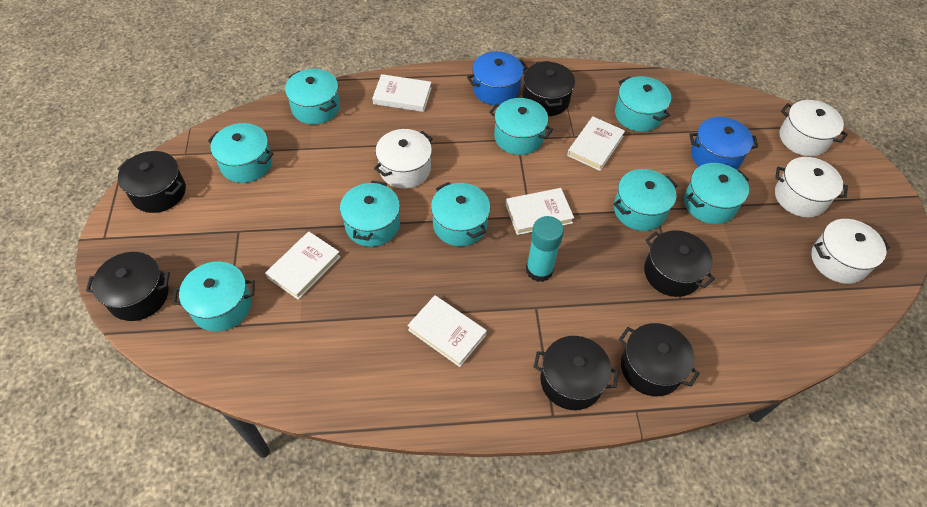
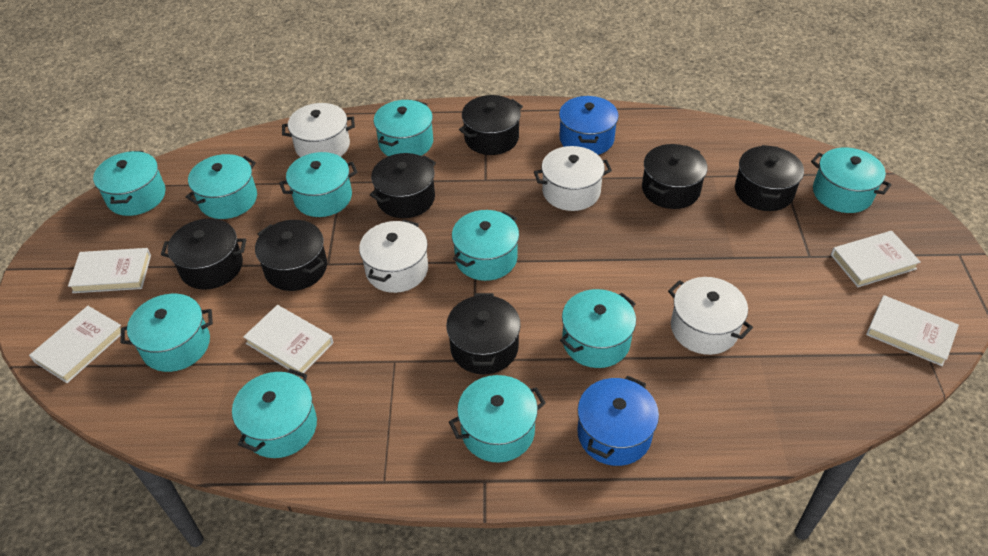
black pot: 6 -> 7
turquoise glue stick: 1 -> 0
turquoise pot: 9 -> 10

